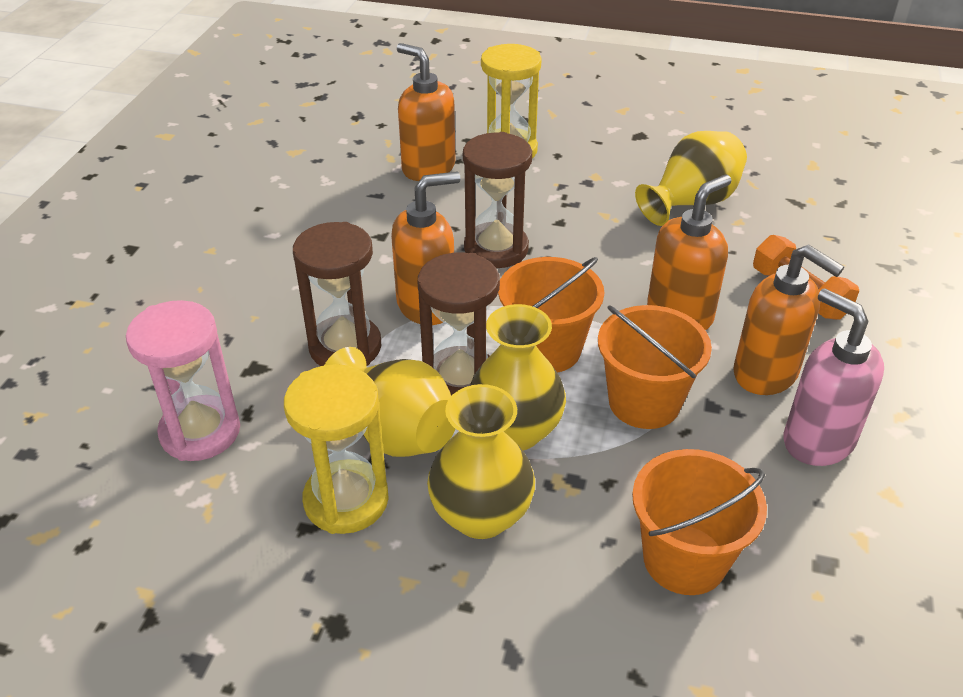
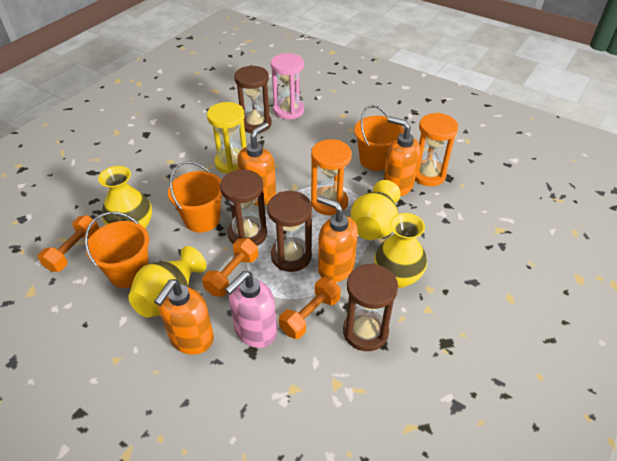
brown hourglass: 3 -> 4
orange dumbbell: 1 -> 3
orange hourglass: 0 -> 2
yellow hourglass: 2 -> 1

